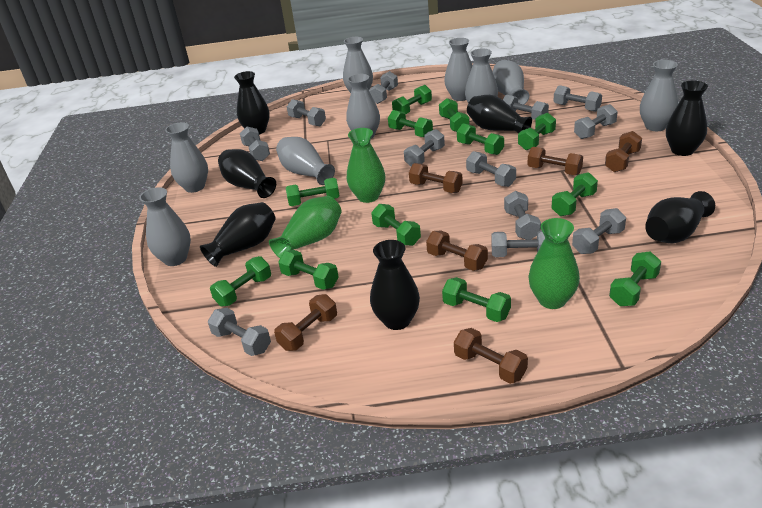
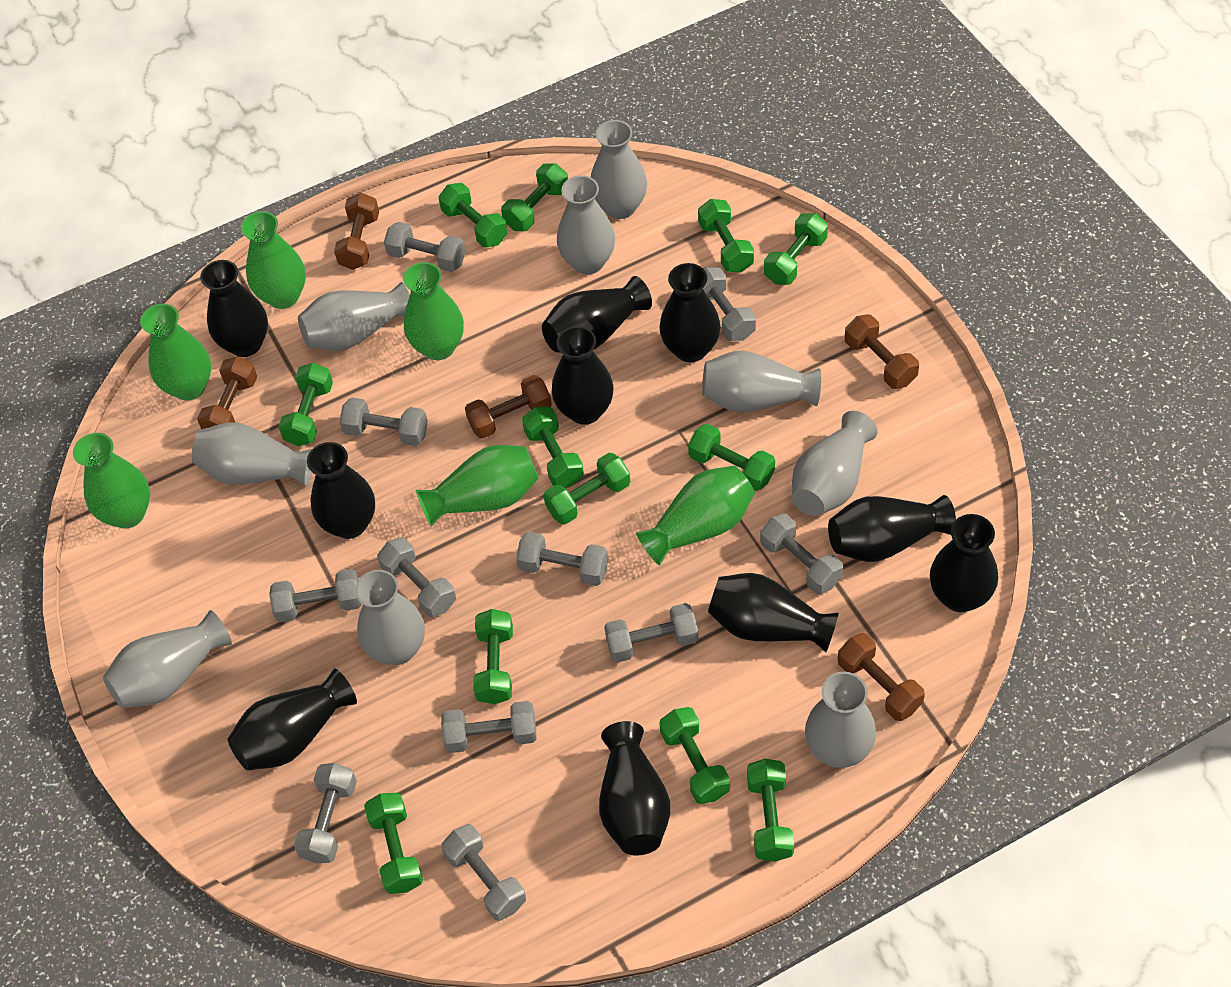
black vase: 7 -> 10
brown dumbbell: 6 -> 5
green vase: 3 -> 6
grey dumbbell: 12 -> 11

